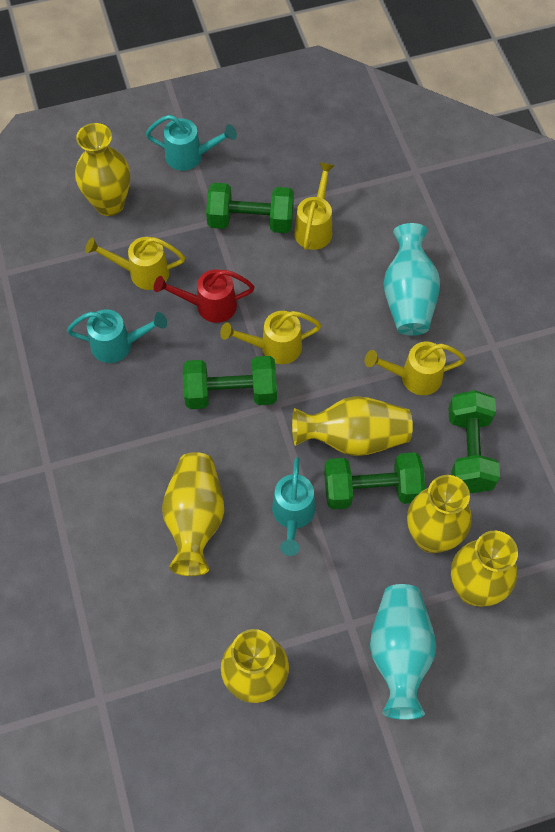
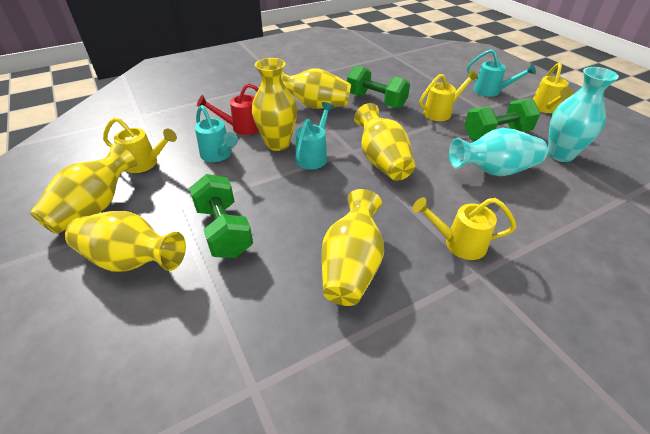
green dumbbell: 4 -> 3

